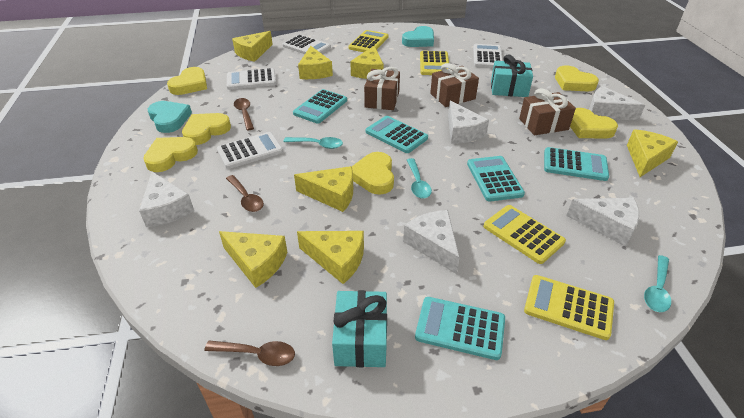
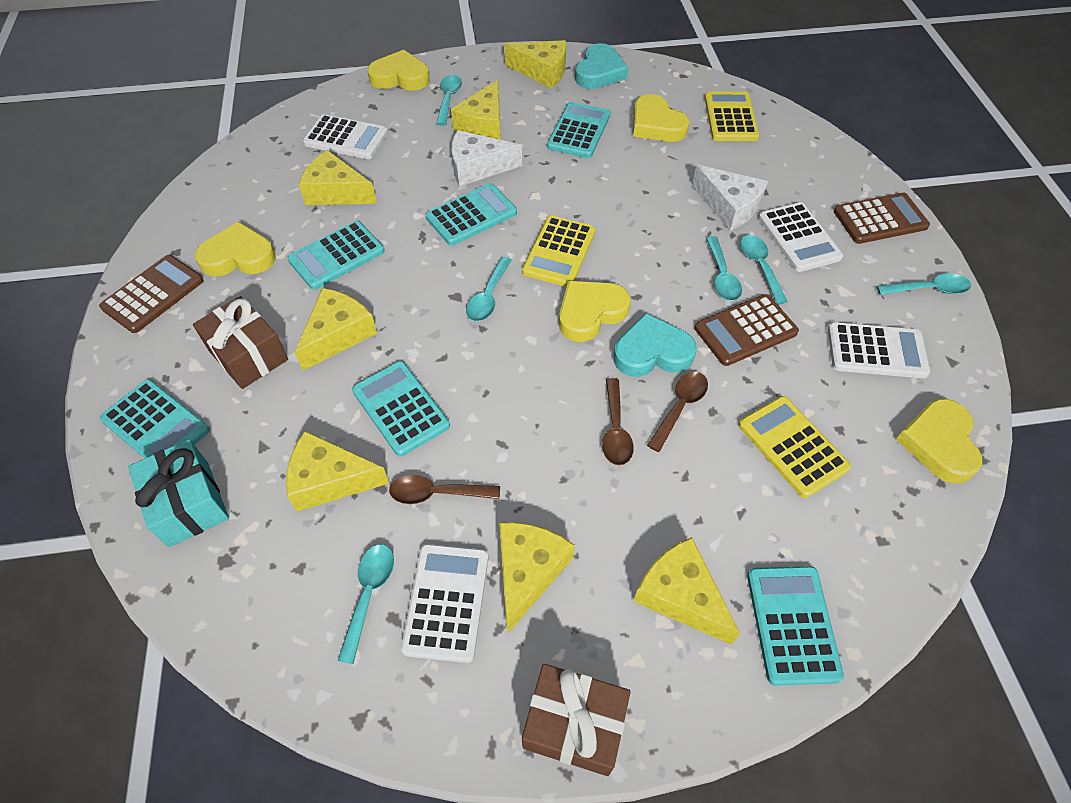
brown calculator: 0 -> 3
brown gift: 3 -> 2
turquoise calculator: 5 -> 6
turquoise gift: 2 -> 1
turquoise spoon: 3 -> 6
white cheese: 5 -> 2
yellow calculator: 4 -> 3
yellow heart: 6 -> 5

